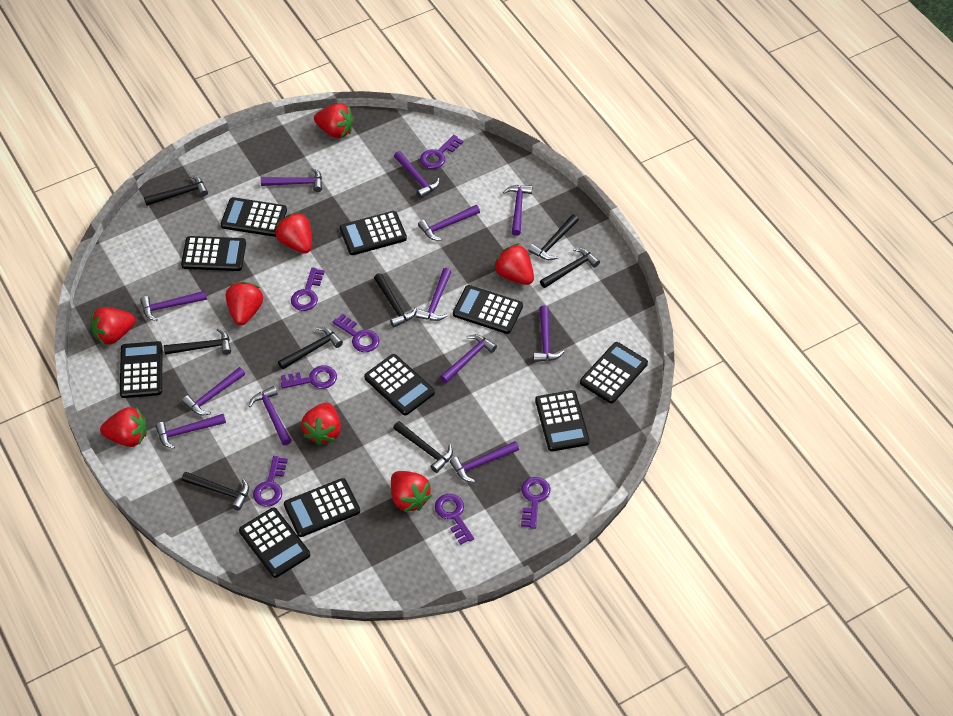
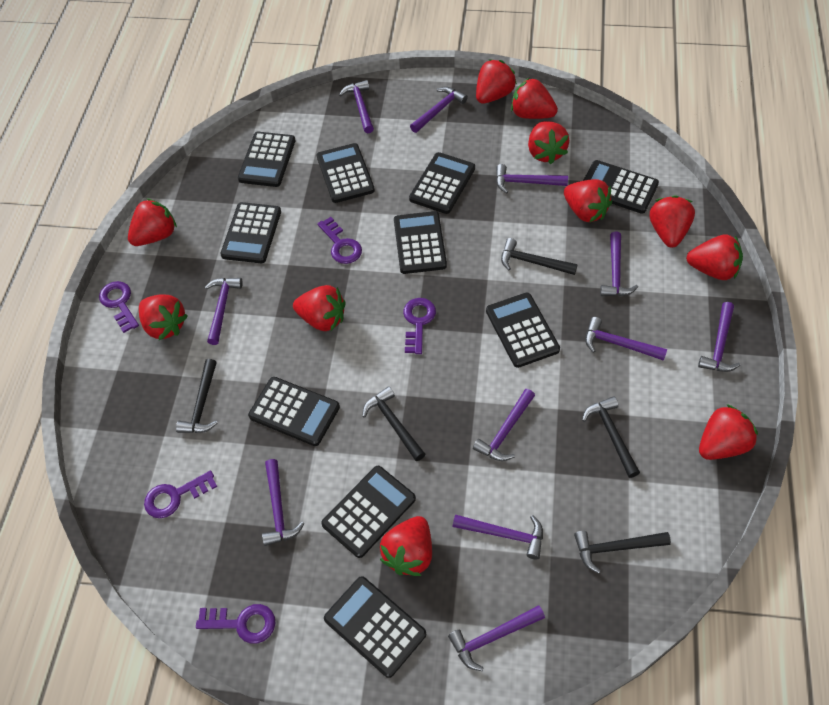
black hammer: 8 -> 5
purple hammer: 12 -> 11
purple key: 7 -> 5
red strawberry: 8 -> 11

